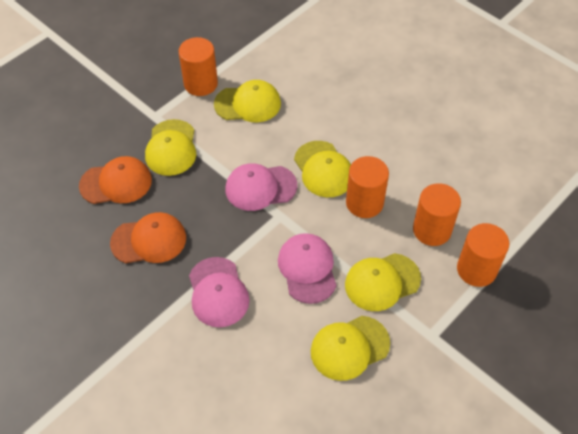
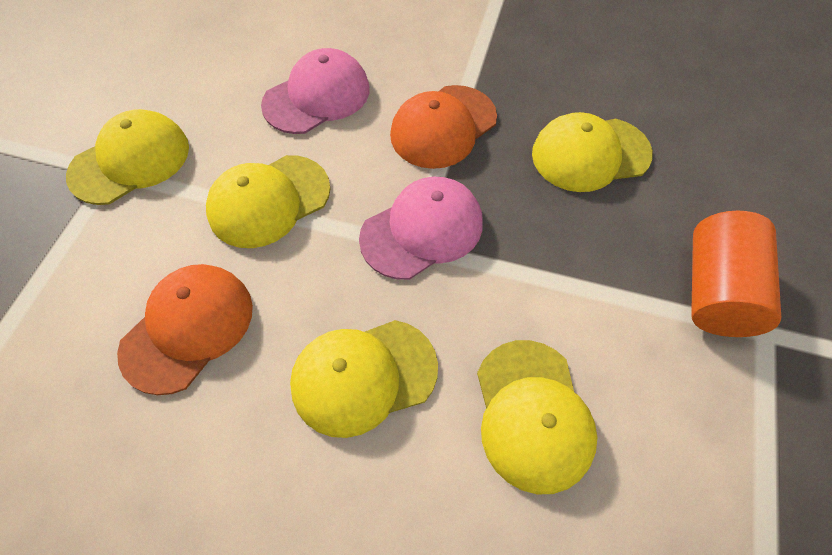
orange cylinder: 4 -> 1
pink cap: 3 -> 2

